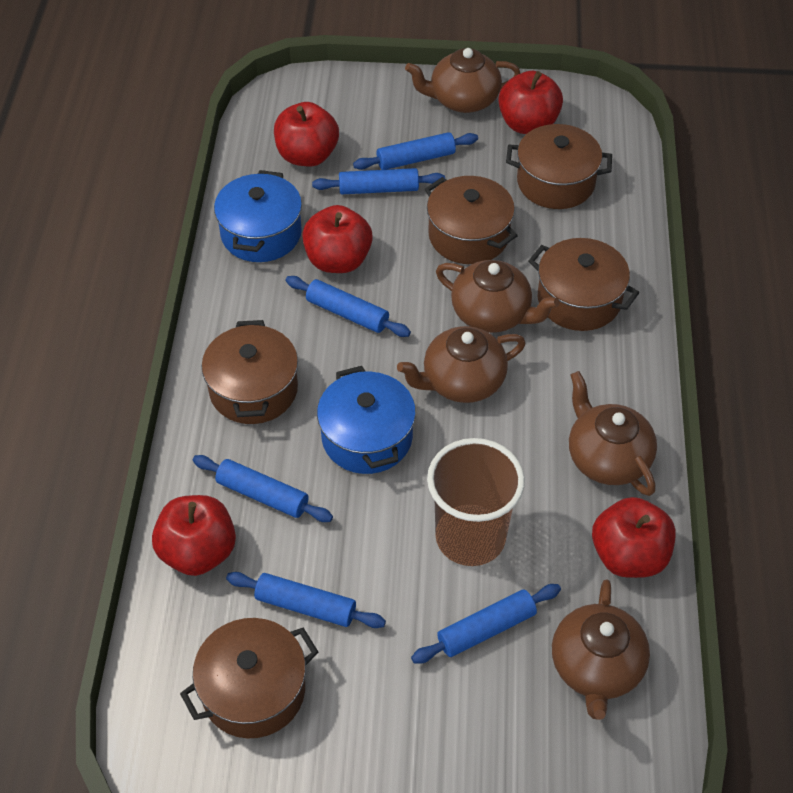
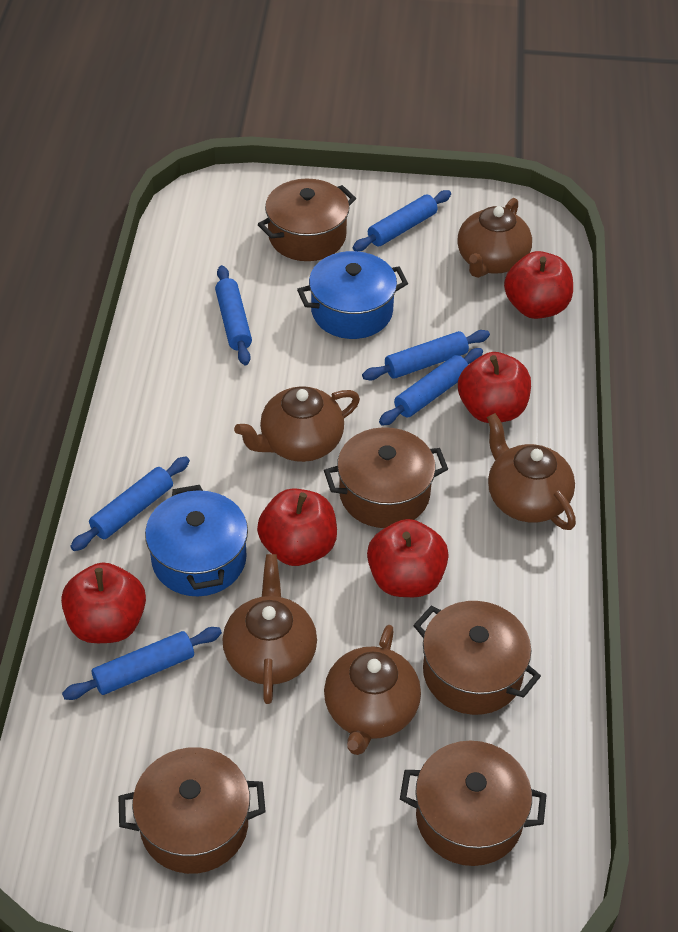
brown cup: 1 -> 0

